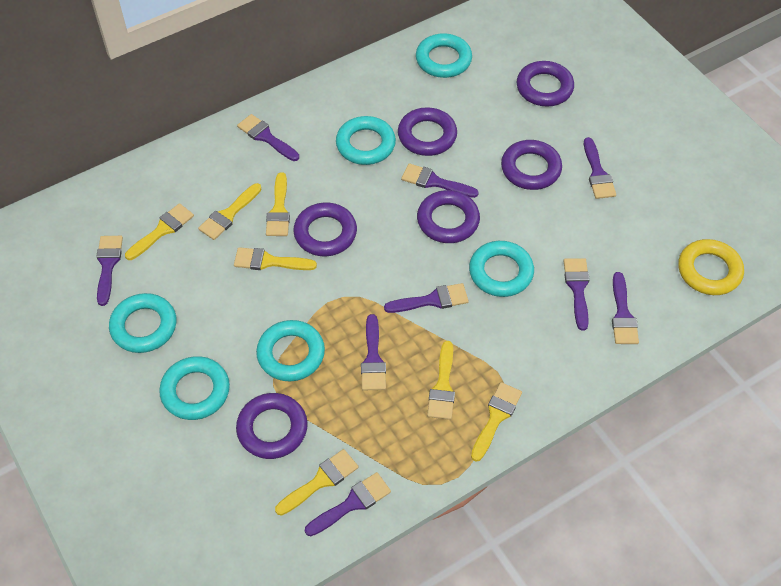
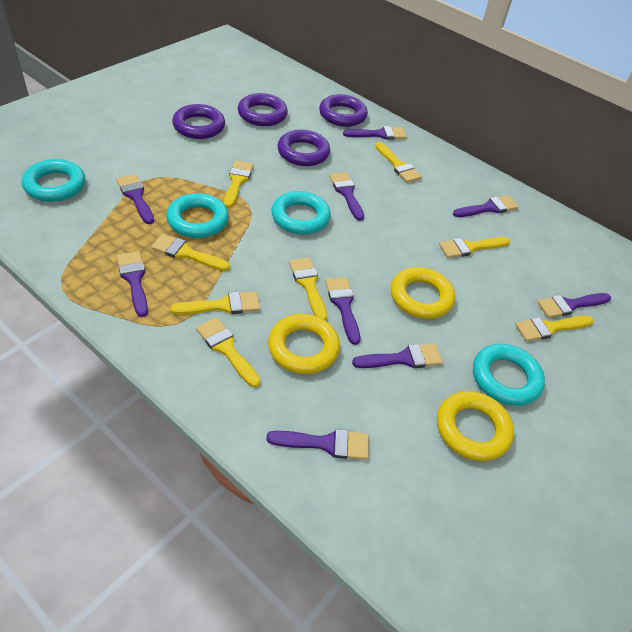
purple ring: 6 -> 4
turquoise ring: 6 -> 4
yellow brush: 7 -> 8
yellow ring: 1 -> 3

